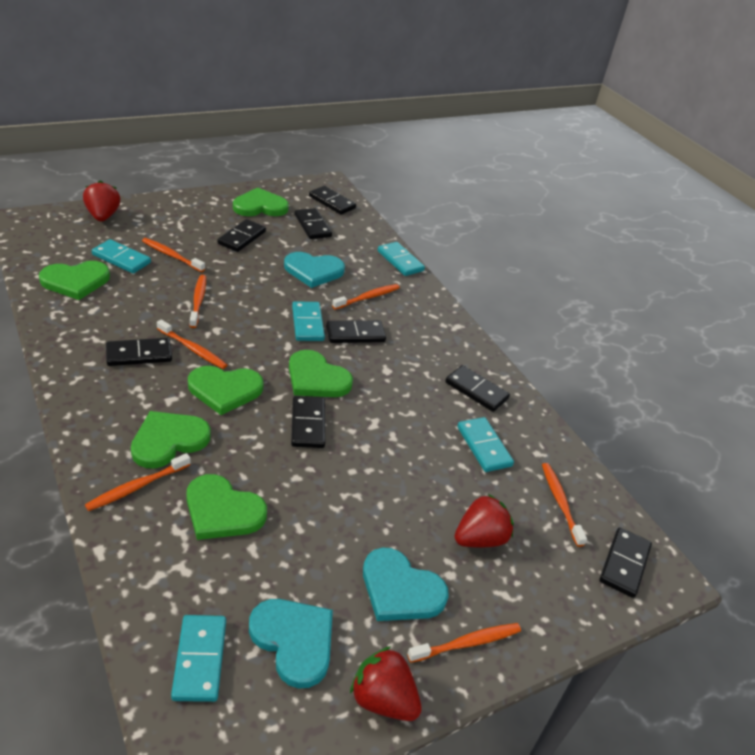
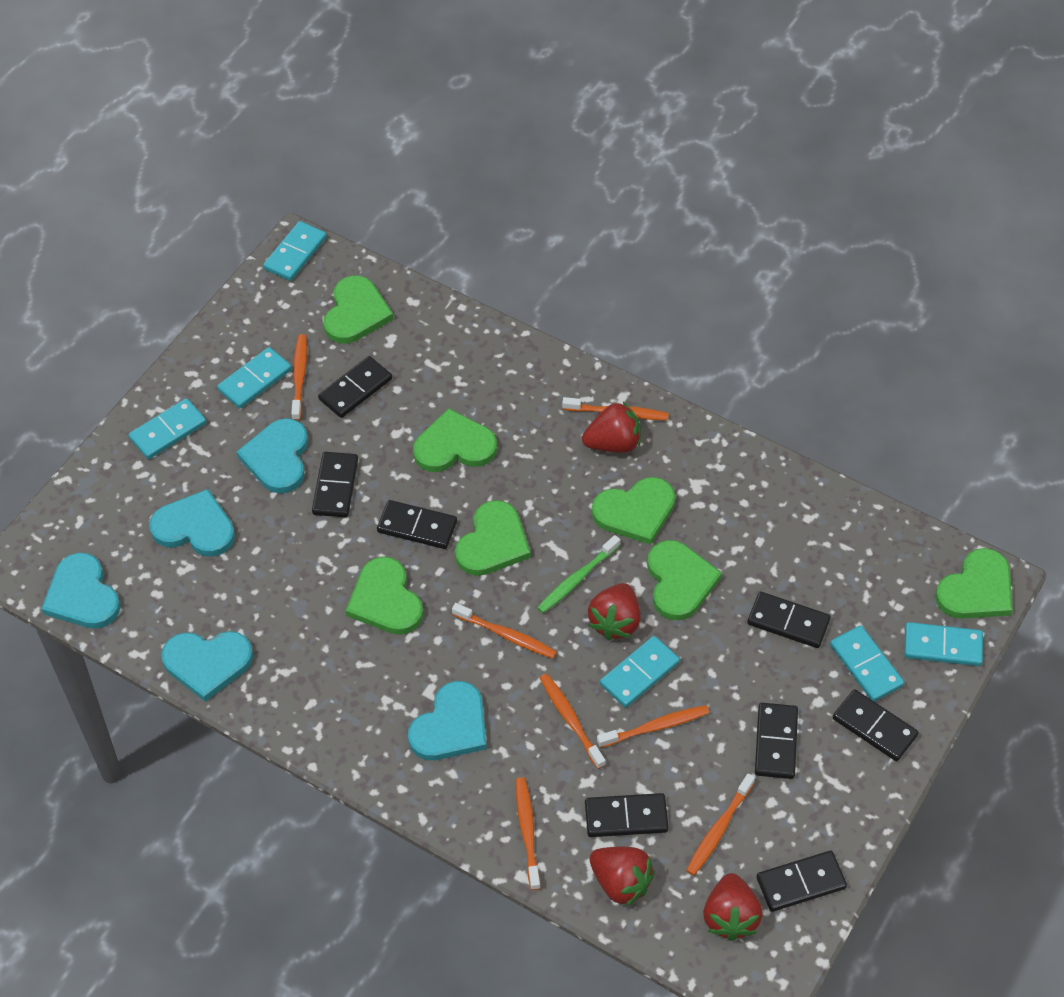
green heart: 6 -> 7
green toothbrush: 0 -> 1
red strawberry: 3 -> 4
turquoise domino: 5 -> 6
turquoise heart: 3 -> 5

